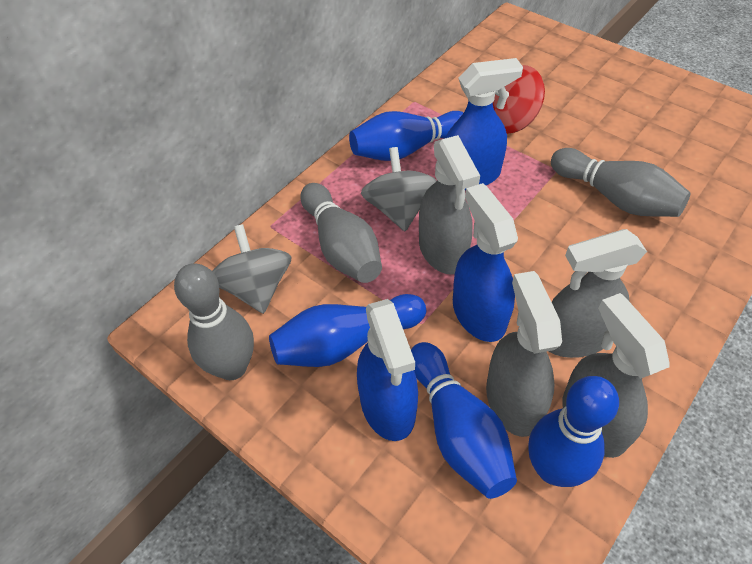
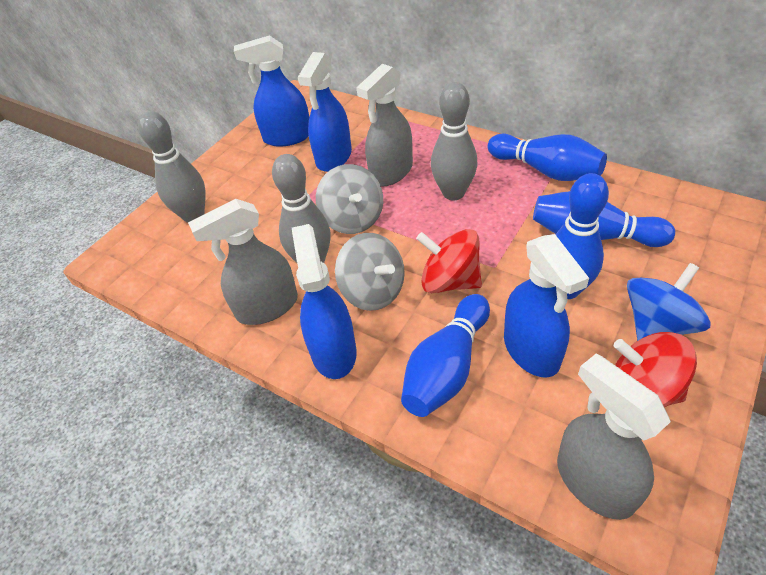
blue spinning top: 0 -> 1
blue spray bottle: 3 -> 4
grey spray bottle: 4 -> 3
red spinning top: 1 -> 2

